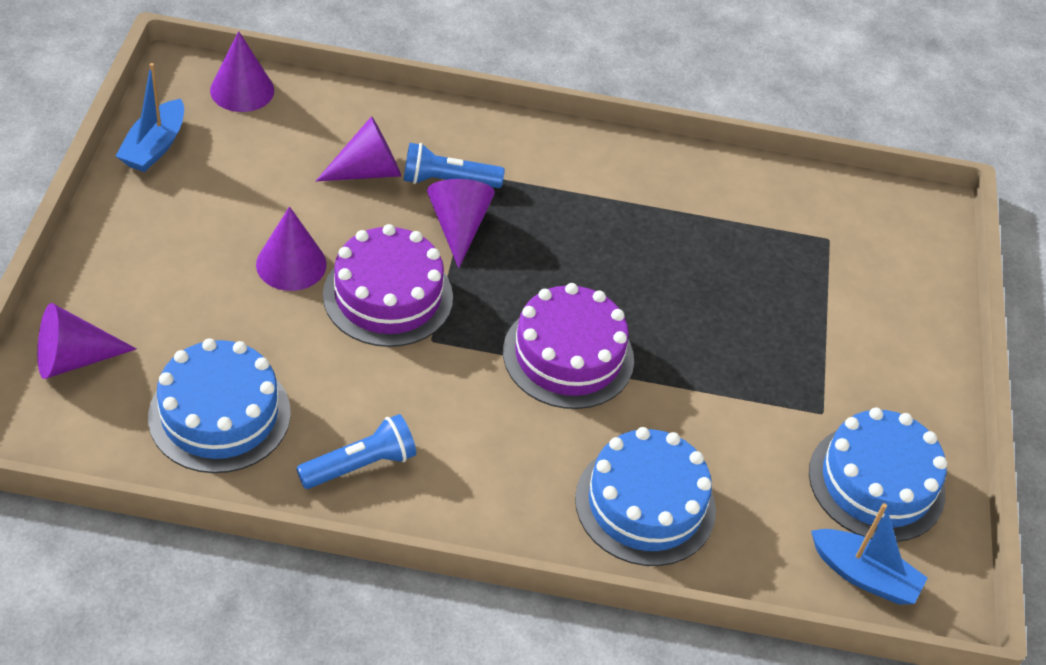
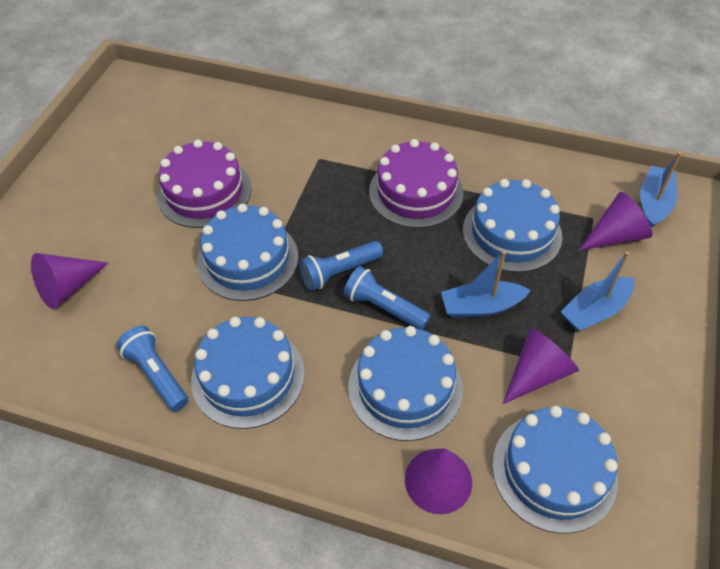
blue boat: 2 -> 3
blue cake: 3 -> 5
blue flashlight: 2 -> 3
purple cone: 5 -> 4

